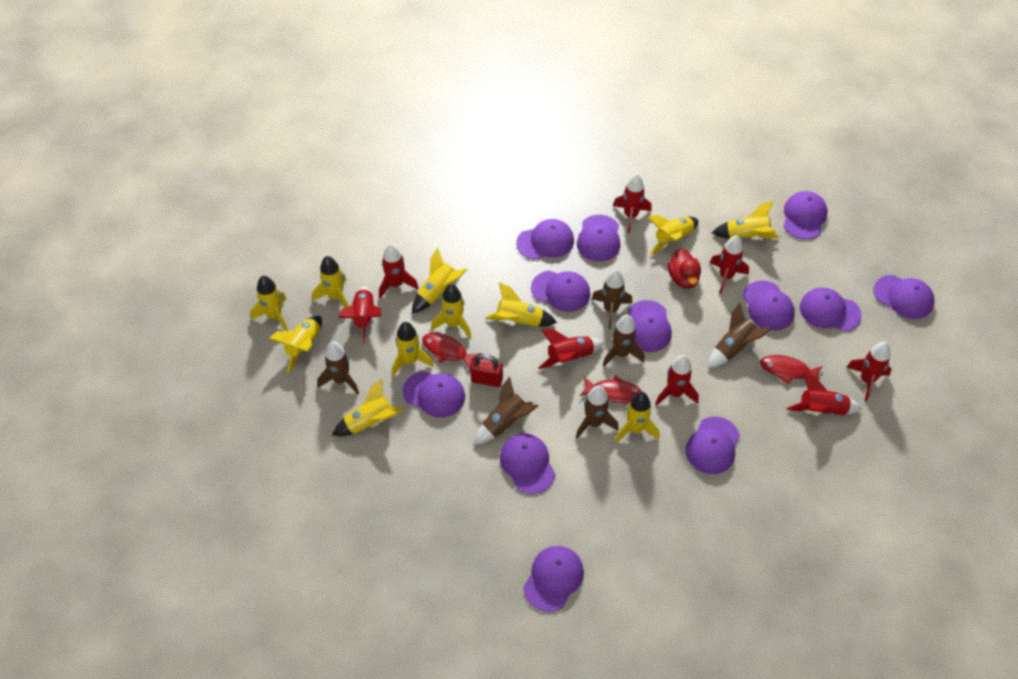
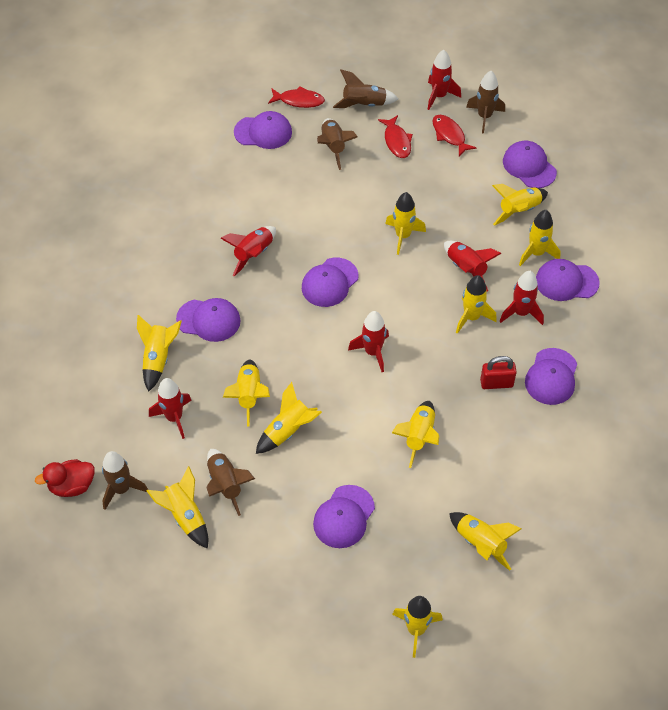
brown rocket: 6 -> 5
purple cap: 12 -> 7
red rocket: 8 -> 6

